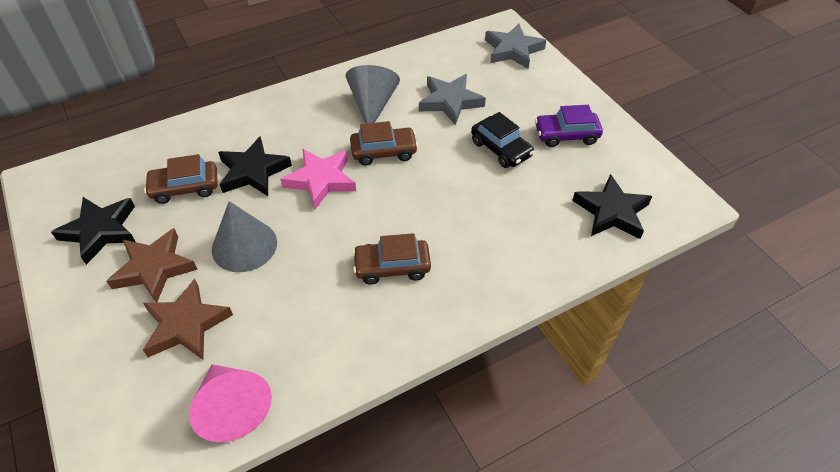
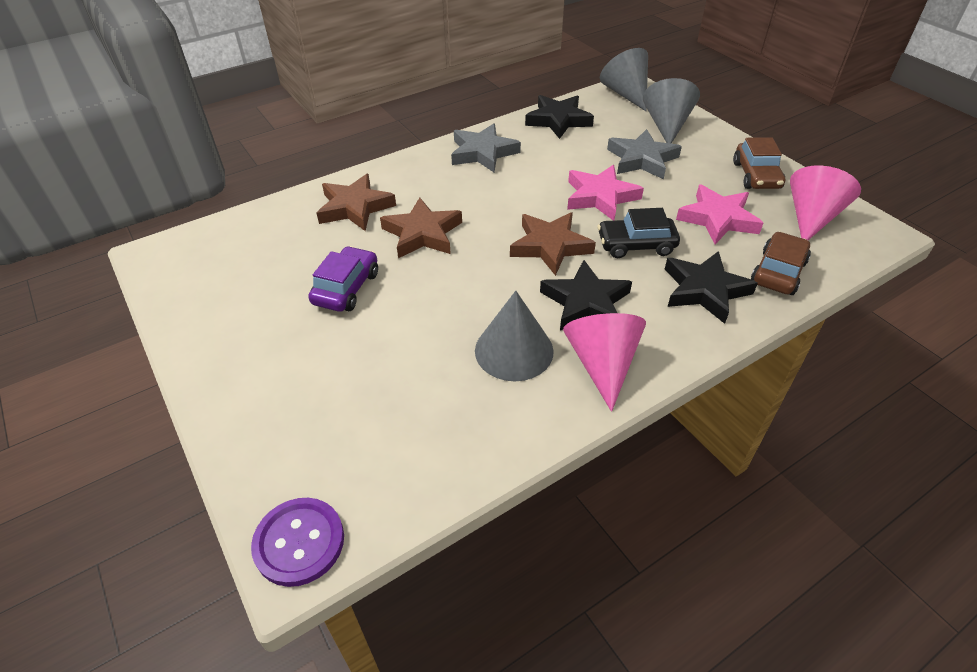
brown car: 3 -> 2
brown star: 2 -> 3
grey cone: 2 -> 3
pink cone: 1 -> 2
pink star: 1 -> 2
purple button: 0 -> 1

